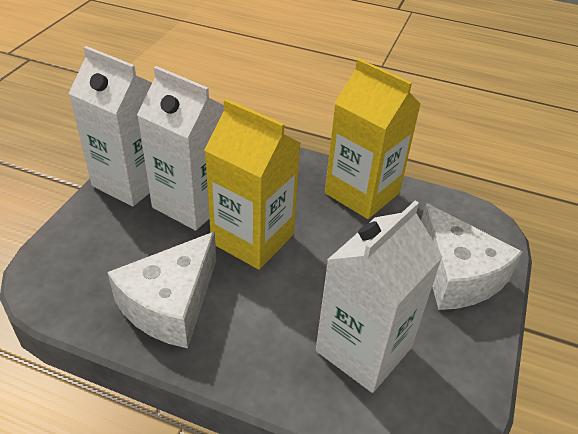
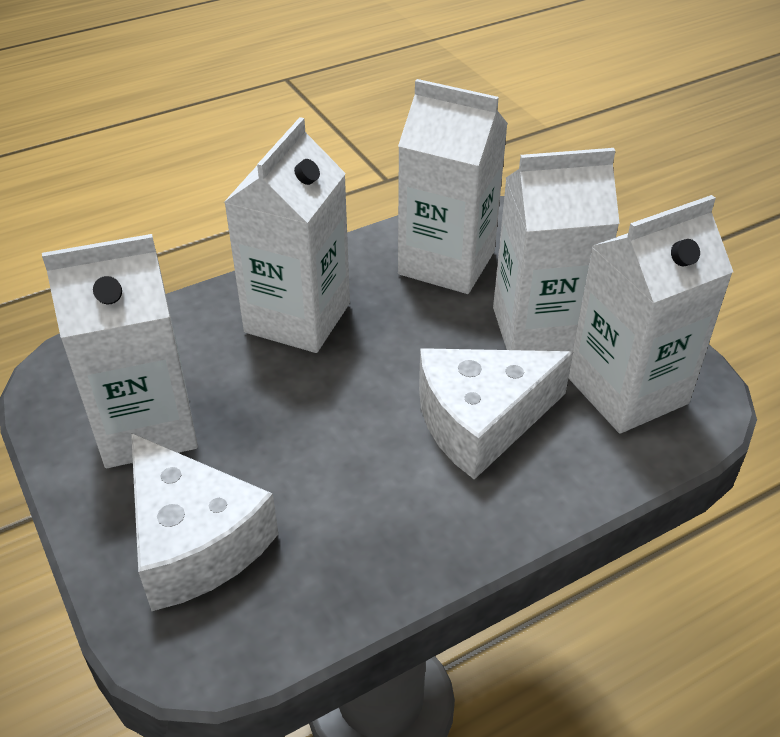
white carton: 3 -> 5
yellow carton: 2 -> 0

